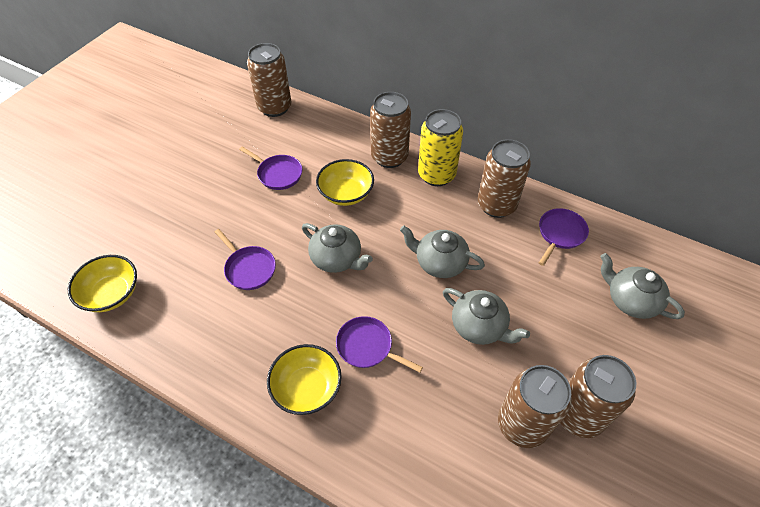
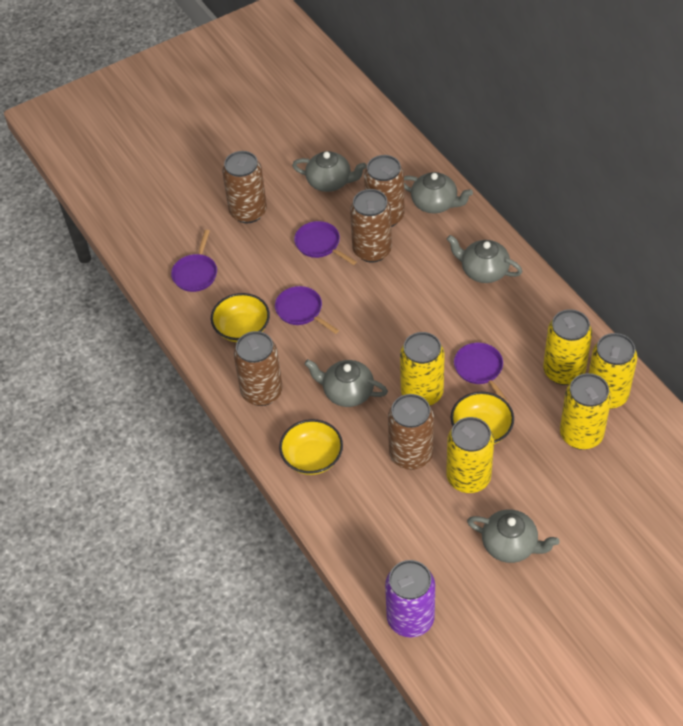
grey teapot: 4 -> 5
purple can: 0 -> 1
yellow can: 1 -> 5

